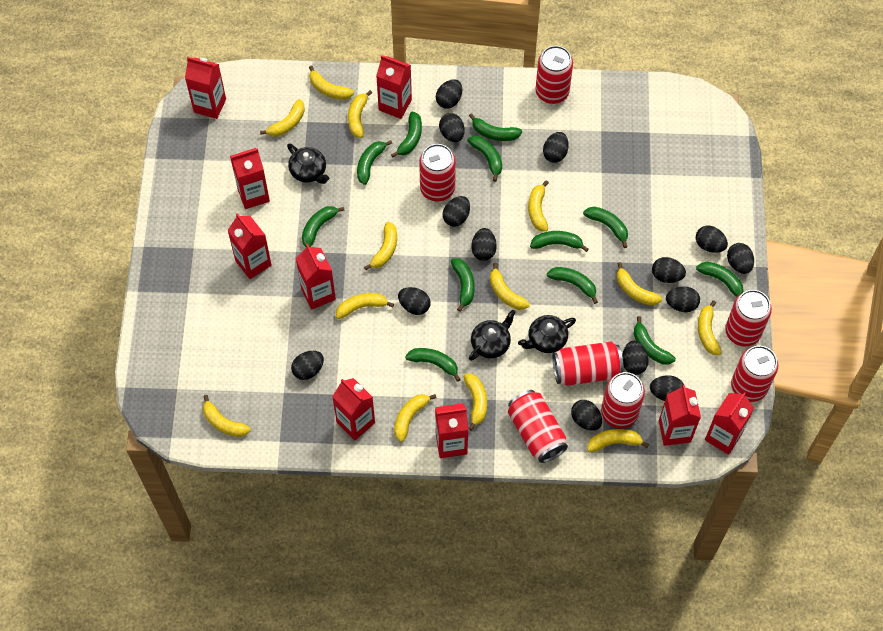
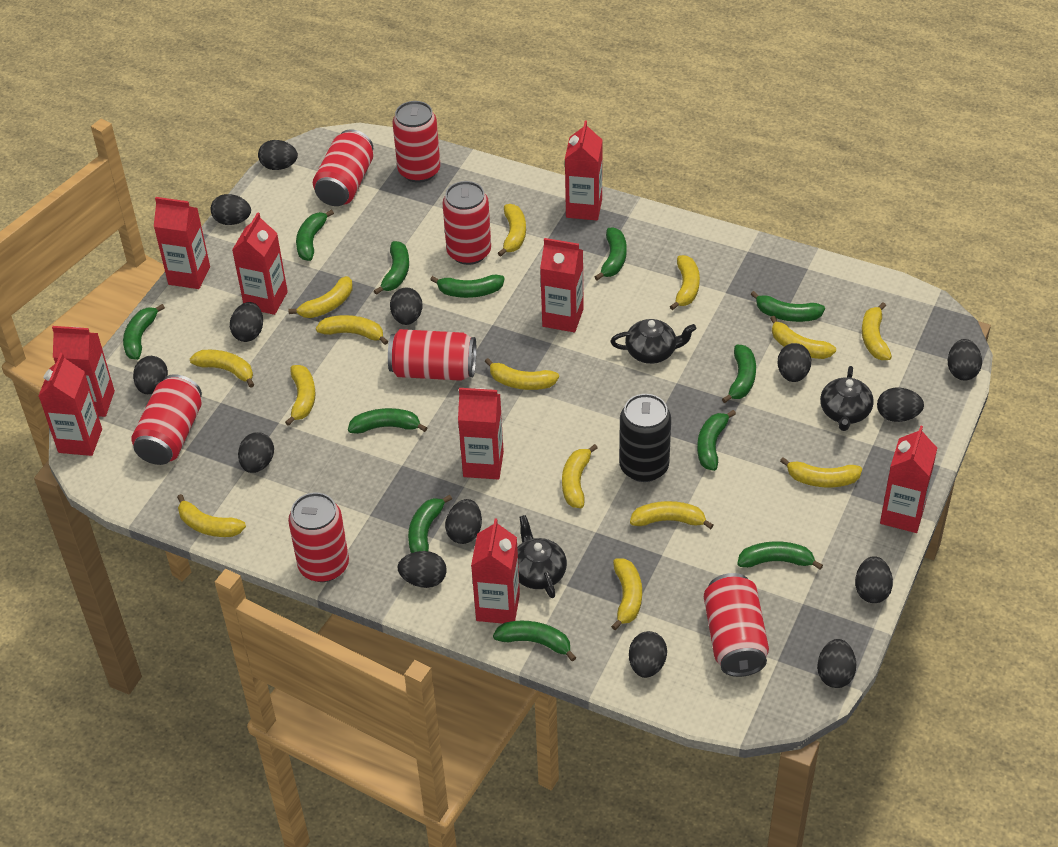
black can: 0 -> 1
yellow banana: 13 -> 14

